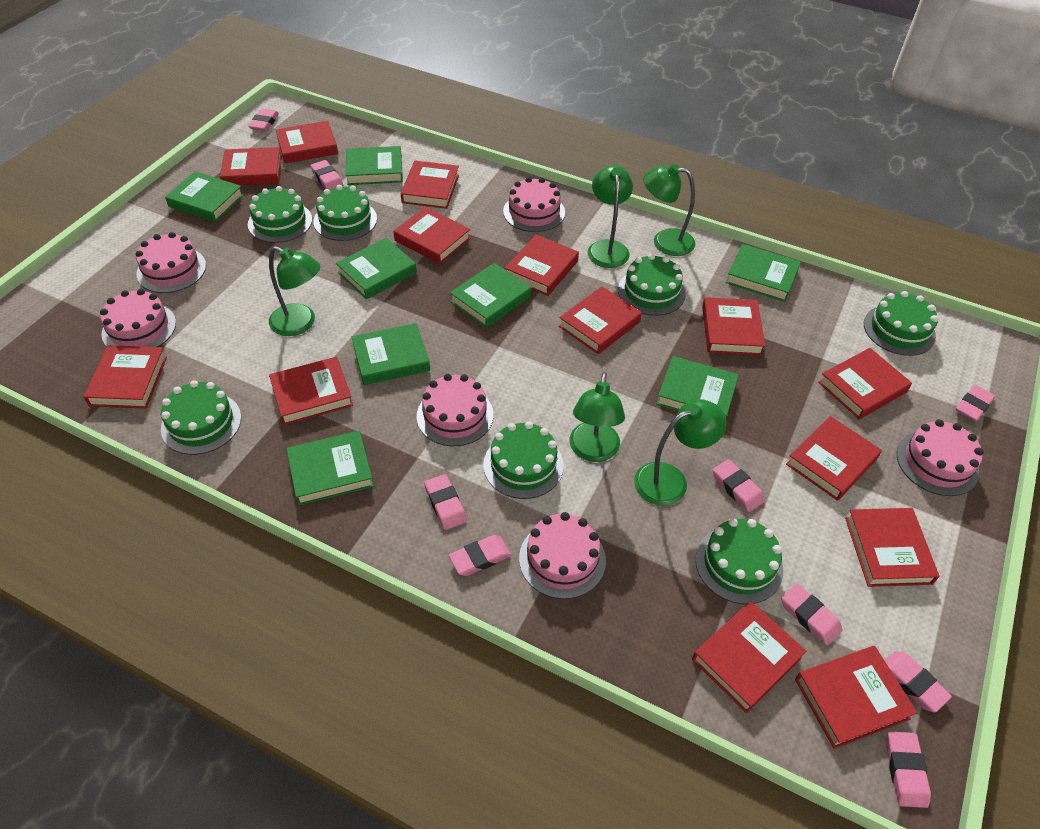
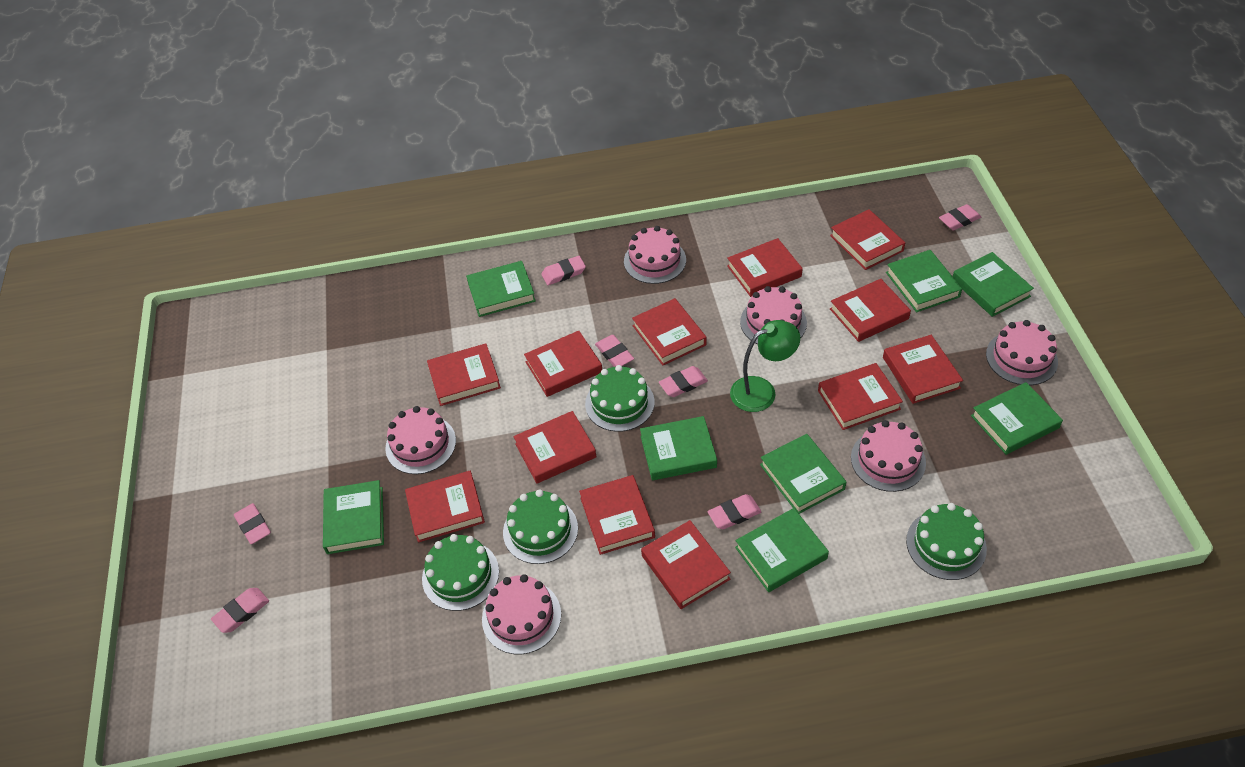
green cake: 7 -> 4
green lamp: 5 -> 1
pink eraser: 9 -> 7
red book: 14 -> 12

